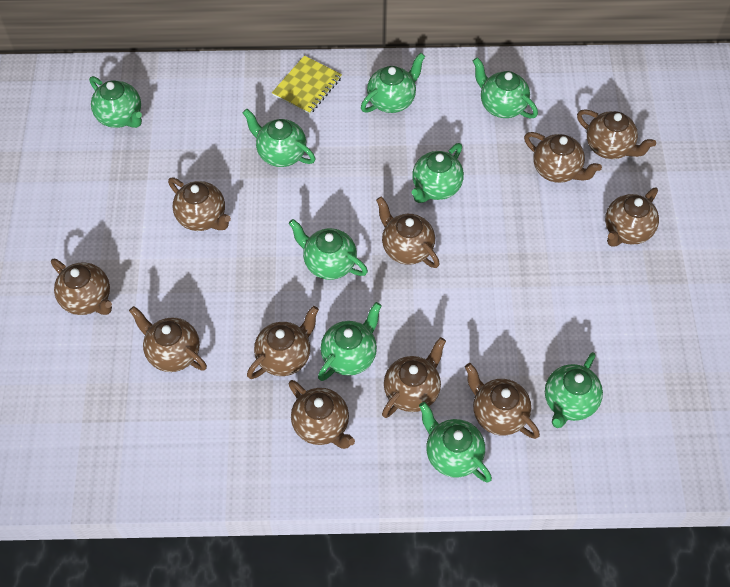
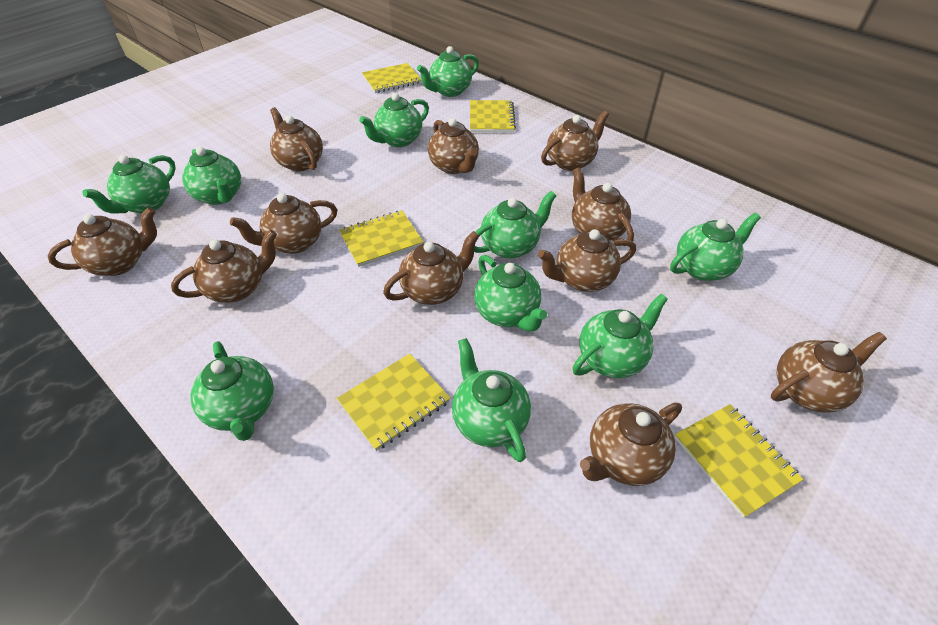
green teapot: 9 -> 10
yellow notebook: 1 -> 5

